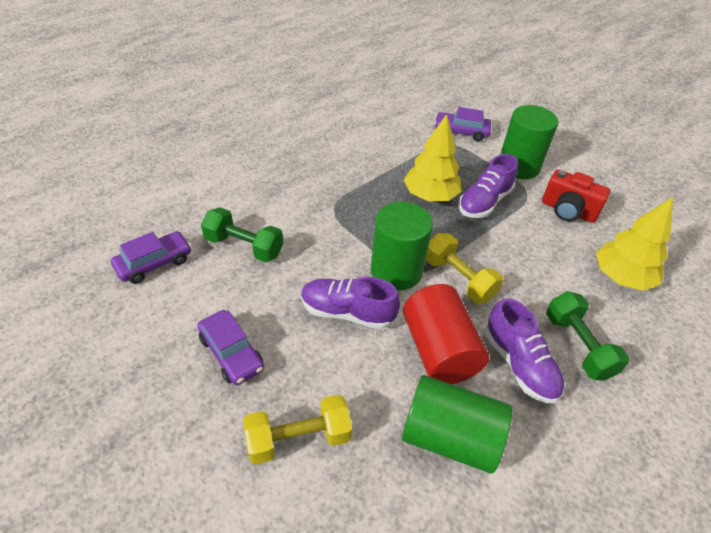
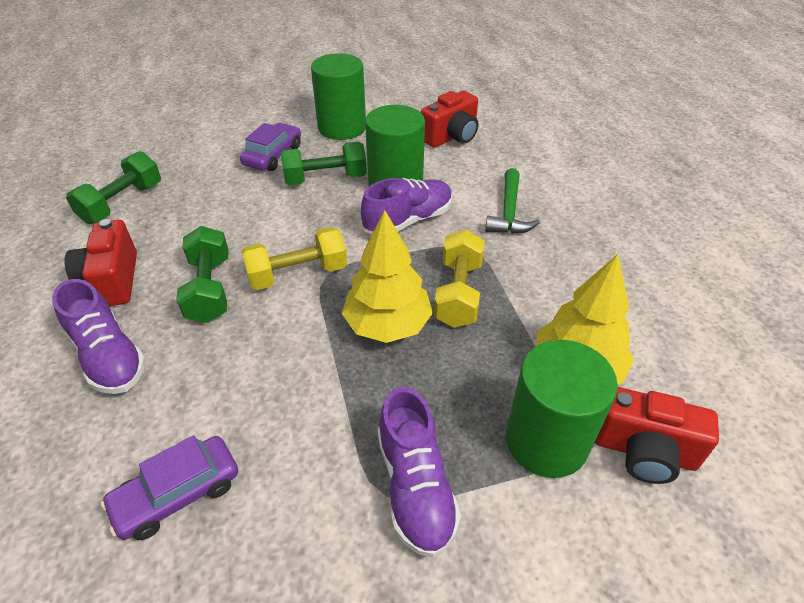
green dumbbell: 2 -> 3
green hammer: 0 -> 1
purple car: 3 -> 2
red camera: 1 -> 3
red cylinder: 1 -> 0

